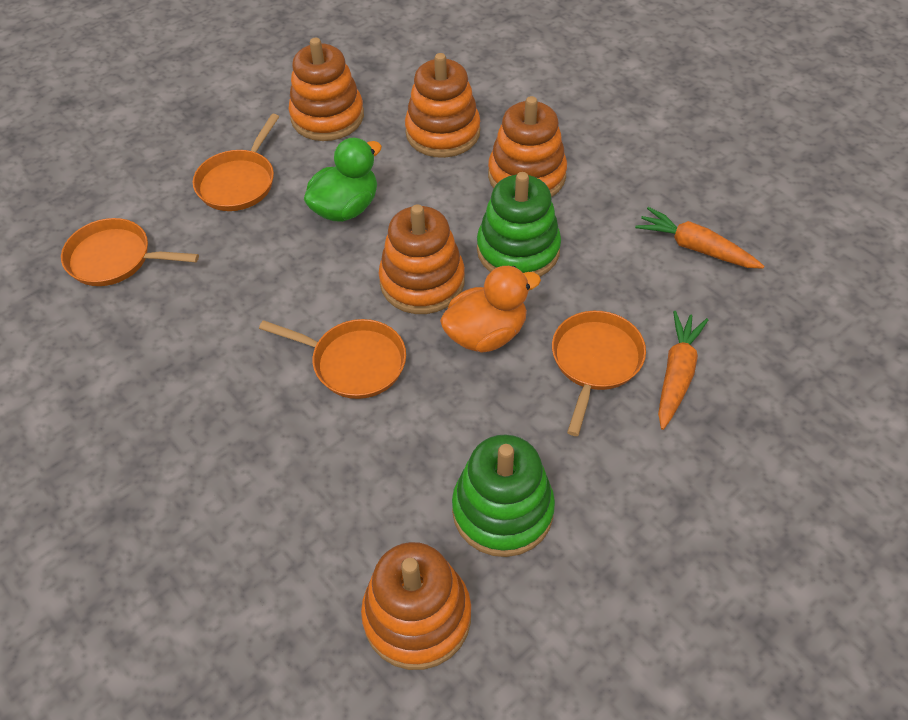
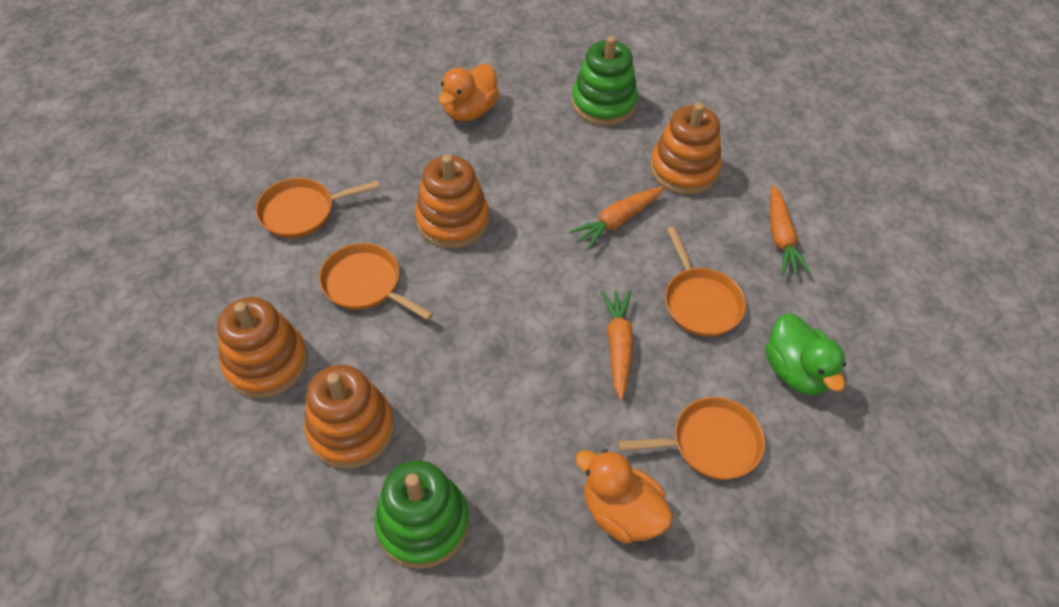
orange carrot: 2 -> 3
orange duck: 1 -> 2
orange stacking toy: 5 -> 4

